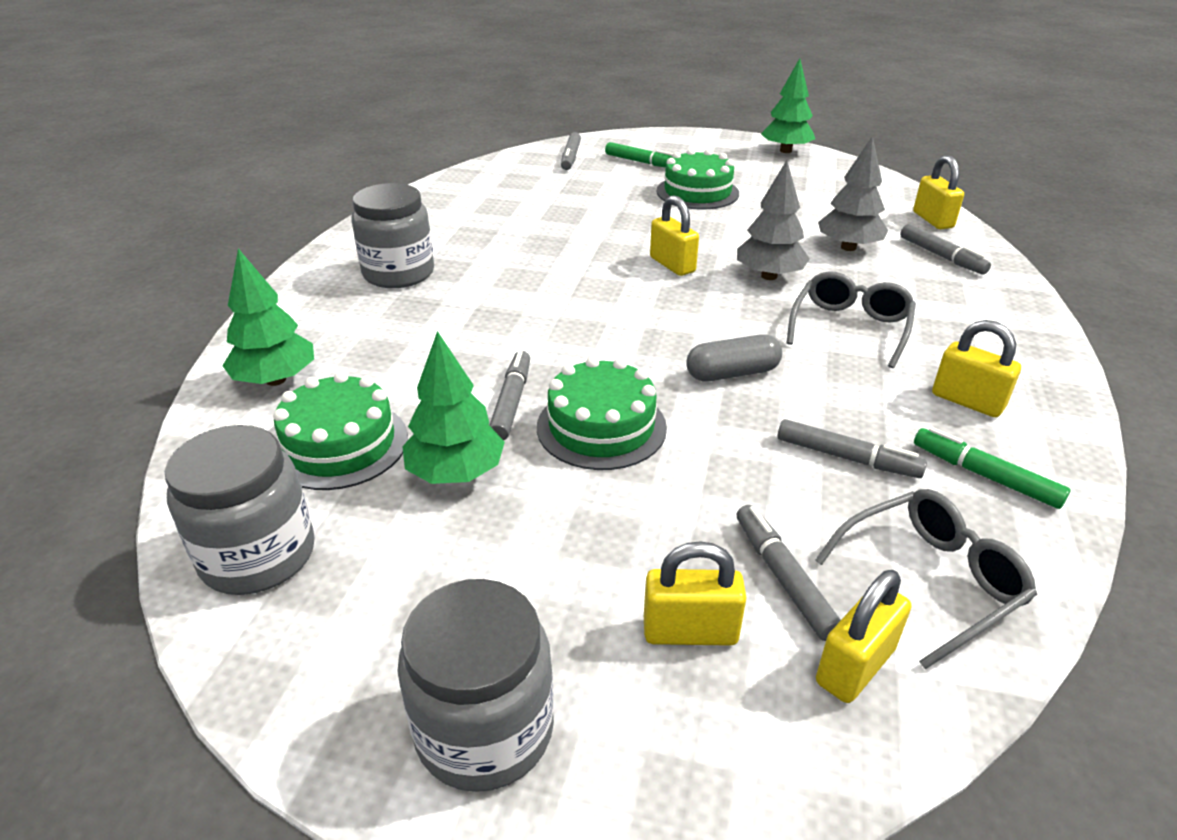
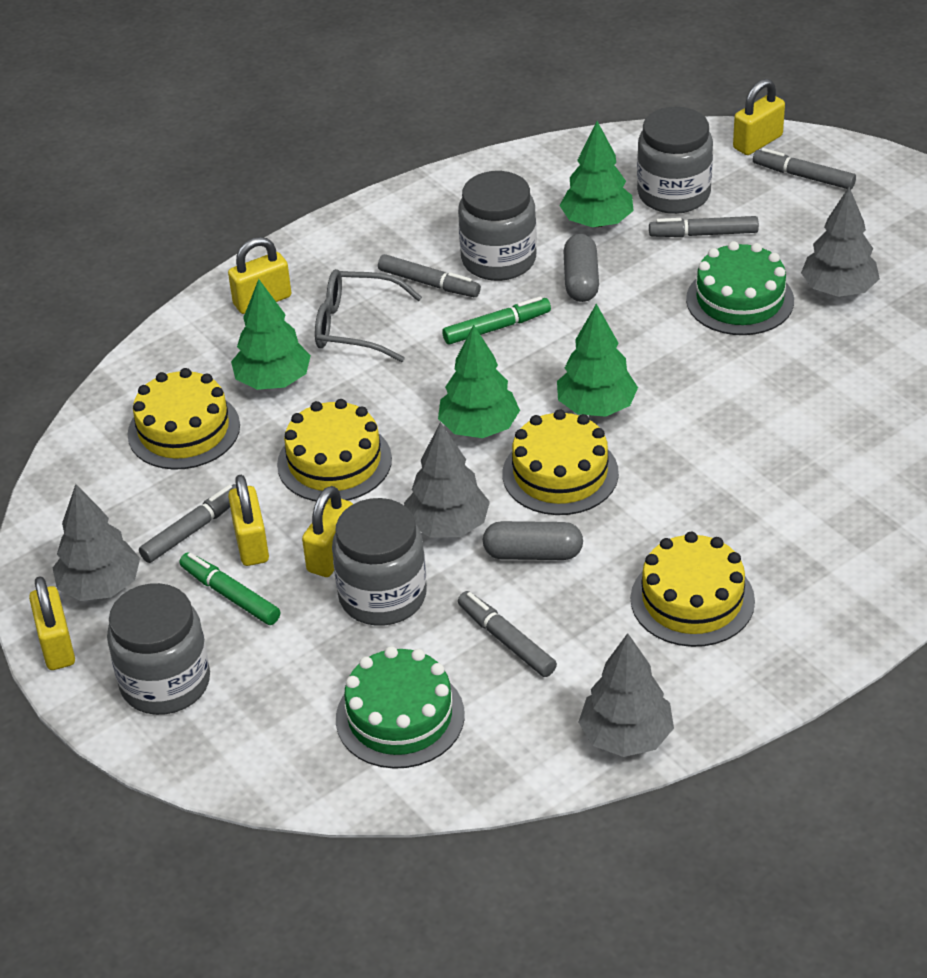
green cake: 3 -> 2
green tree: 3 -> 4
grey capsule: 1 -> 2
grey glasses: 2 -> 1
grey jar: 3 -> 4
grey tree: 2 -> 4
yellow cake: 0 -> 4

